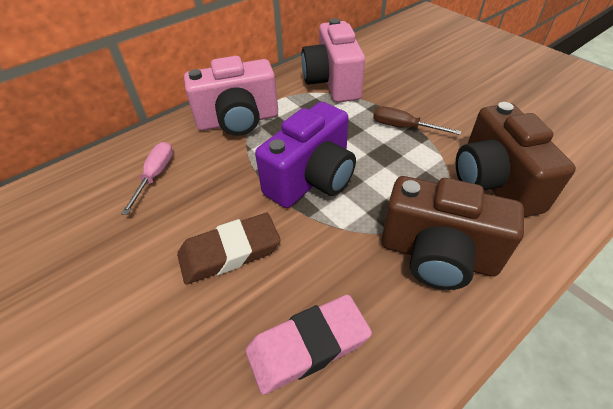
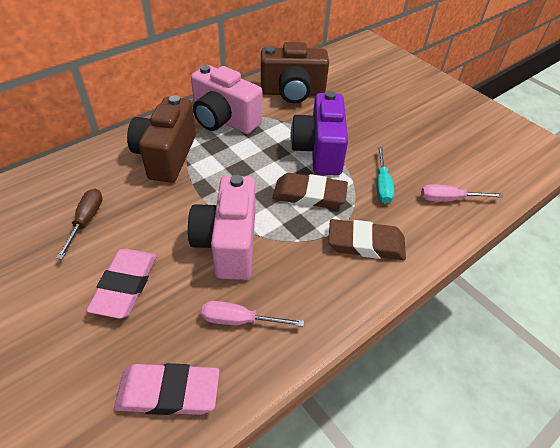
brown eraser: 1 -> 2
pink eraser: 1 -> 2
pink screwdriver: 1 -> 2
turquoise screwdriver: 0 -> 1

